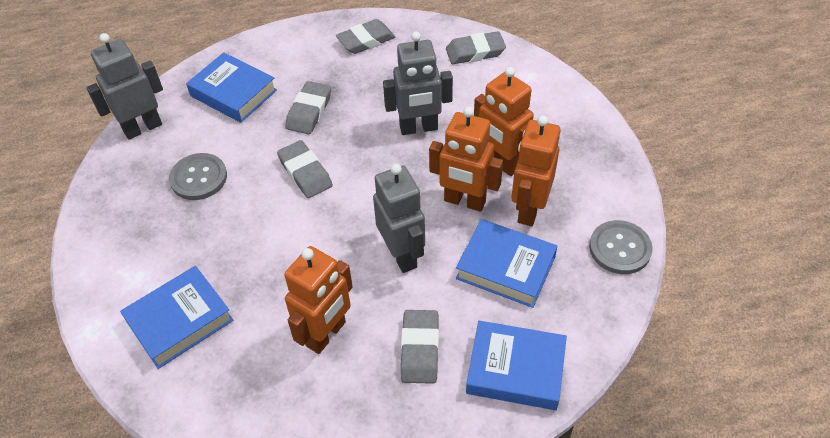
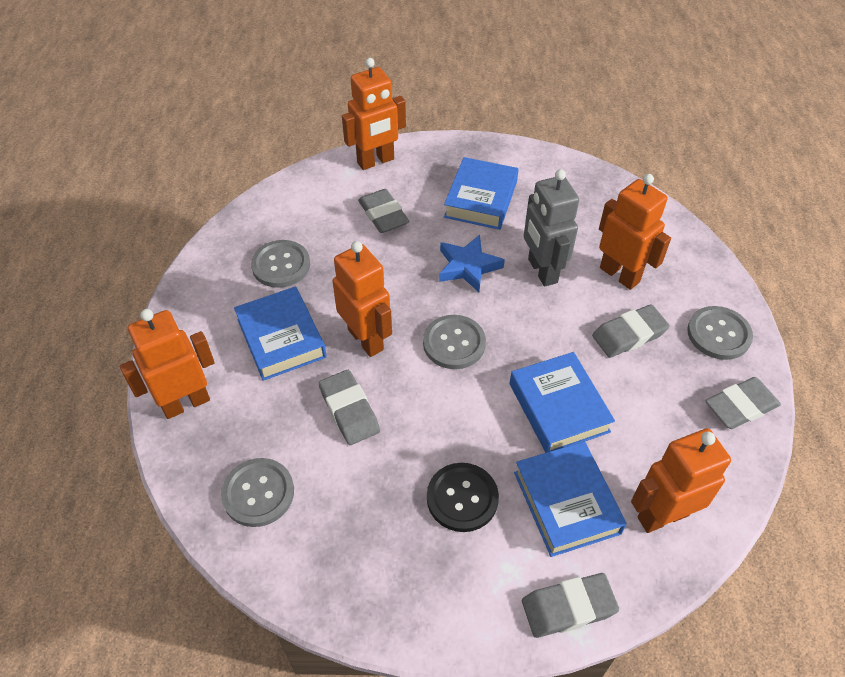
black button: 0 -> 1
blue star: 0 -> 1
grey button: 2 -> 4
grey robot: 3 -> 1
orange robot: 4 -> 5

